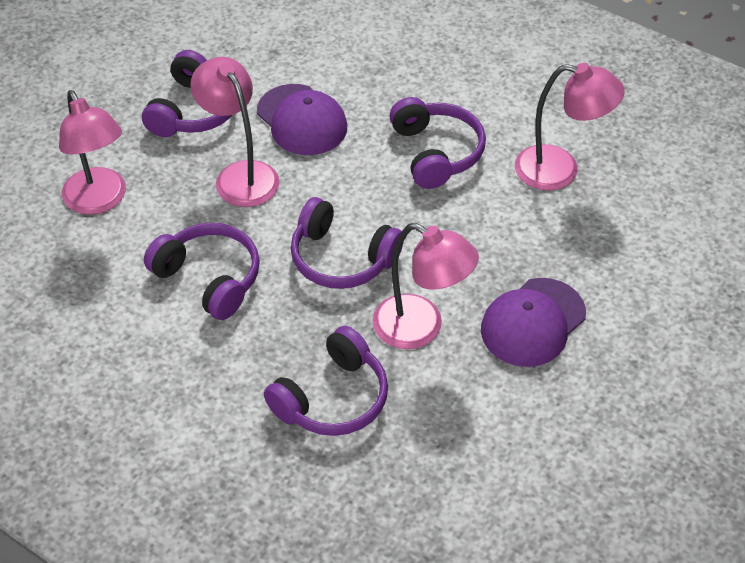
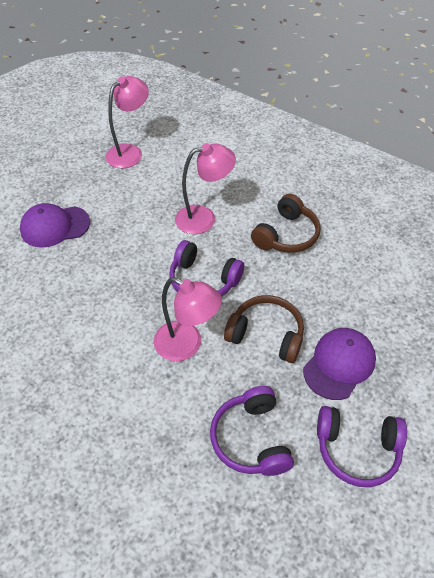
brown headphones: 0 -> 2
pink lamp: 4 -> 3
purple headphones: 5 -> 3

